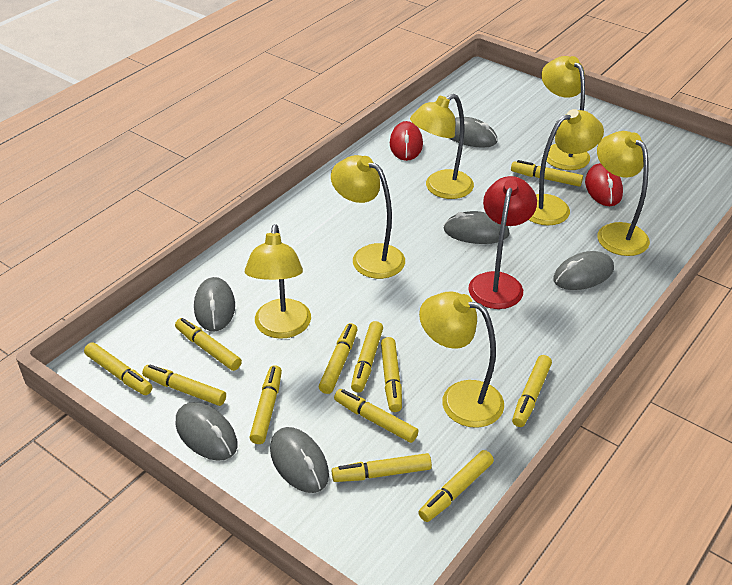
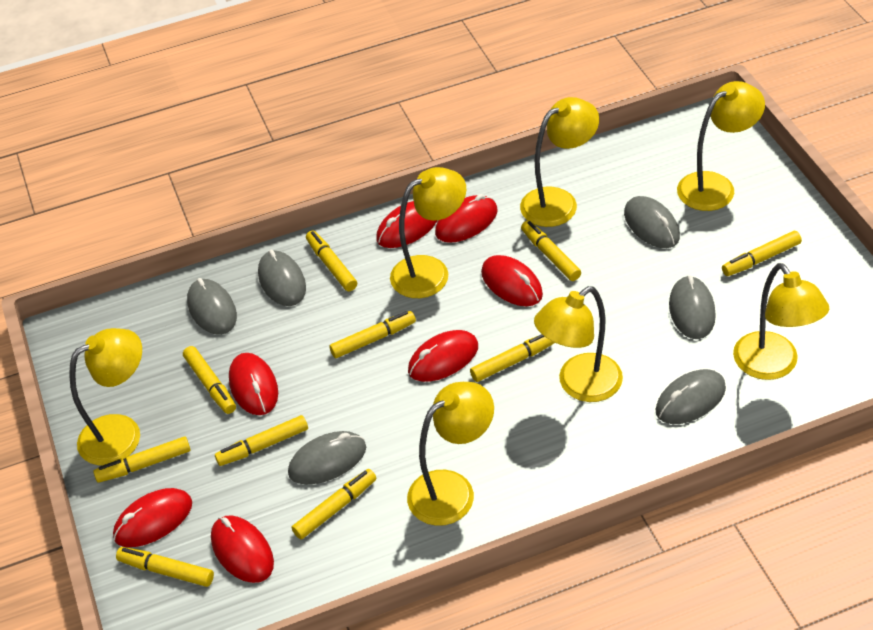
red lamp: 1 -> 0
red mouse: 2 -> 7
yellow marker: 12 -> 10

